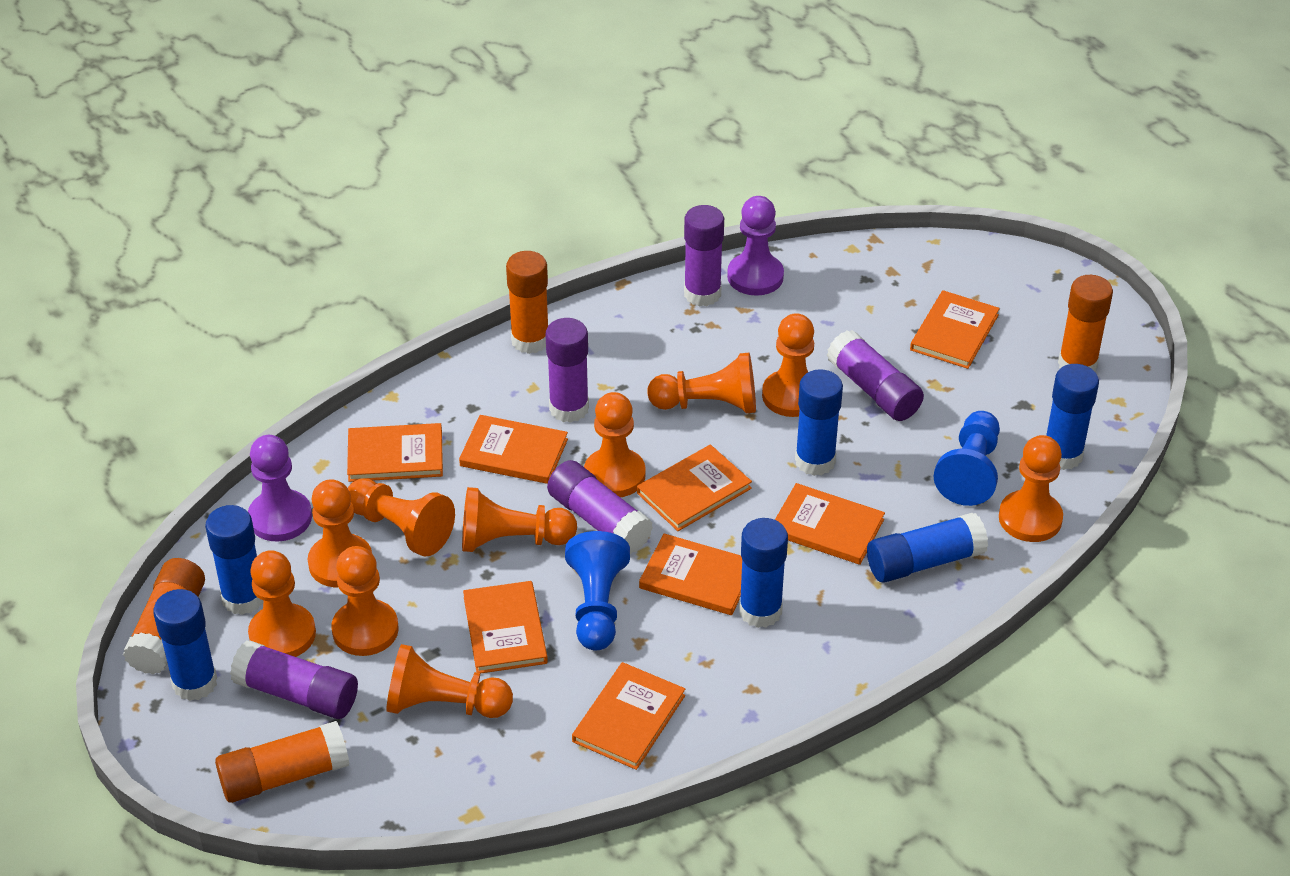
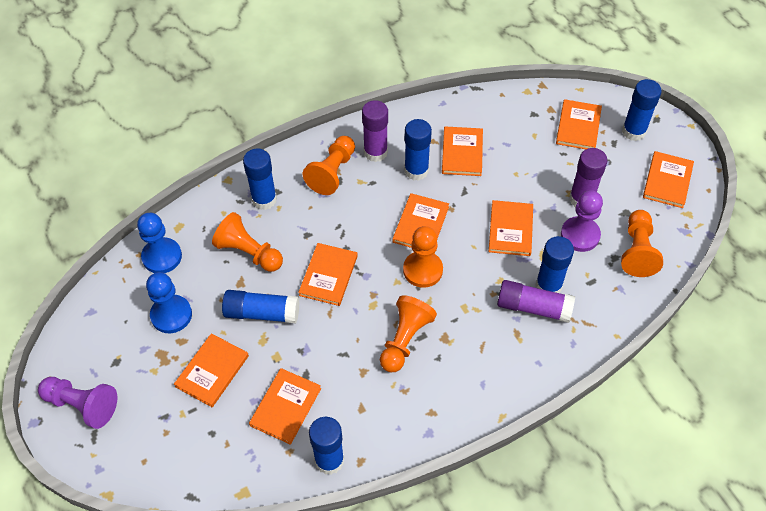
orange glue stick: 4 -> 0
orange pawn: 10 -> 5
purple glue stick: 5 -> 3

